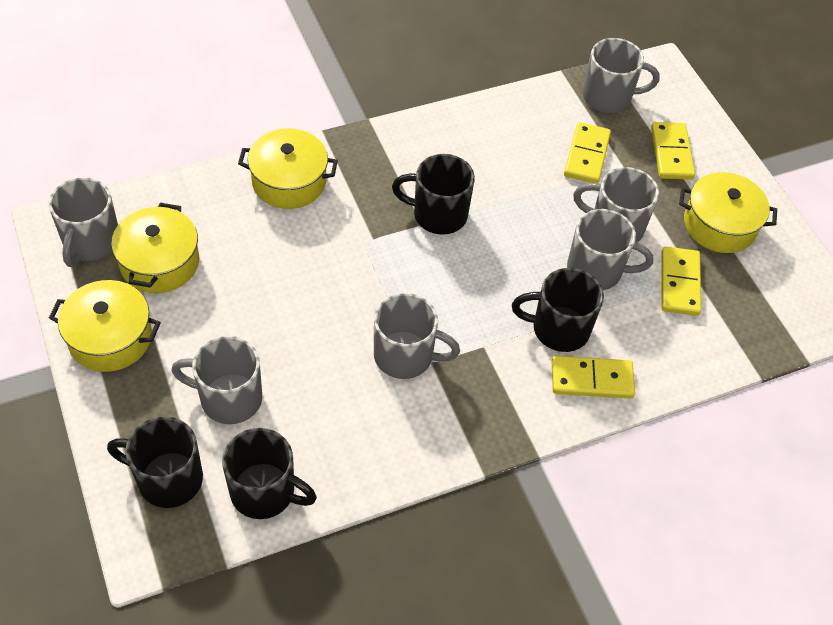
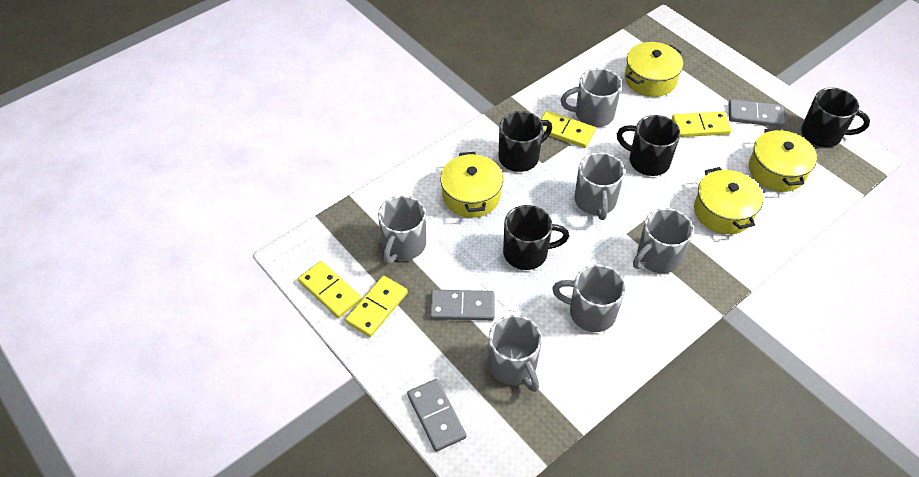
grey domino: 0 -> 3

